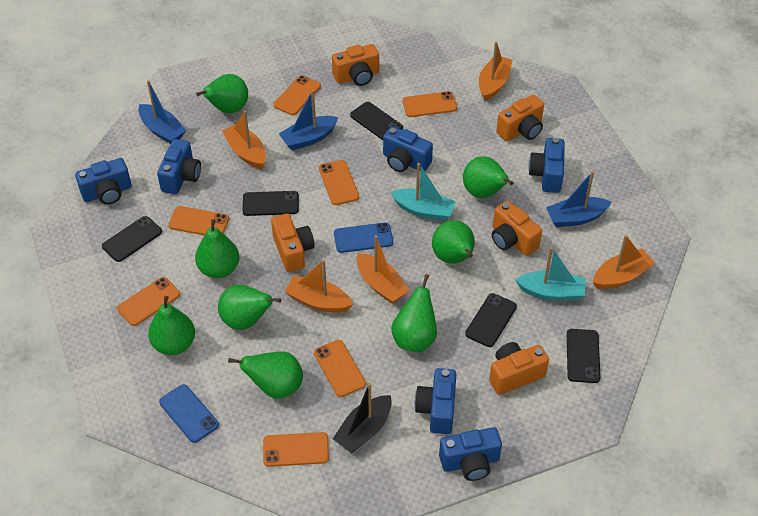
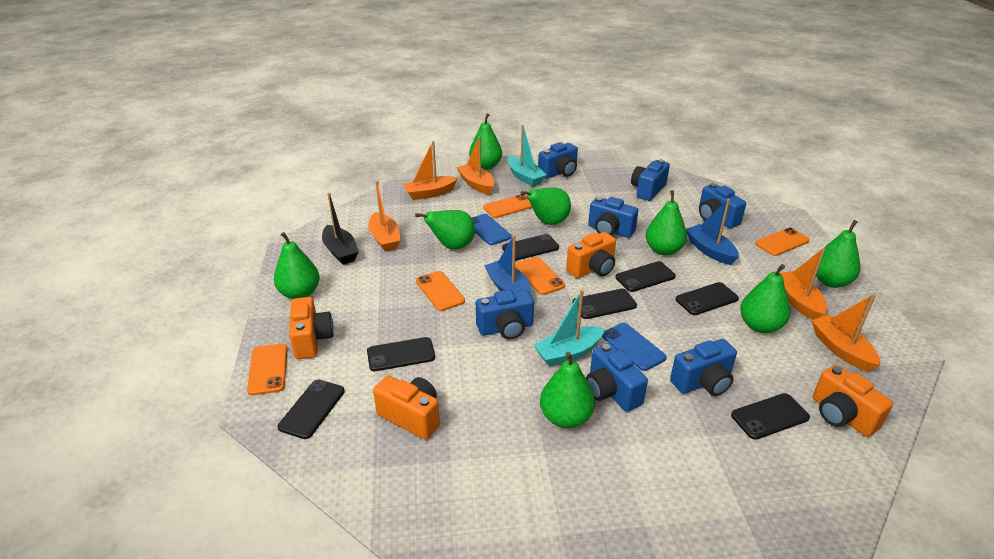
black phone: 5 -> 7
blue boat: 3 -> 2
blue camera: 6 -> 7
orange camera: 5 -> 4
orange phone: 7 -> 5

